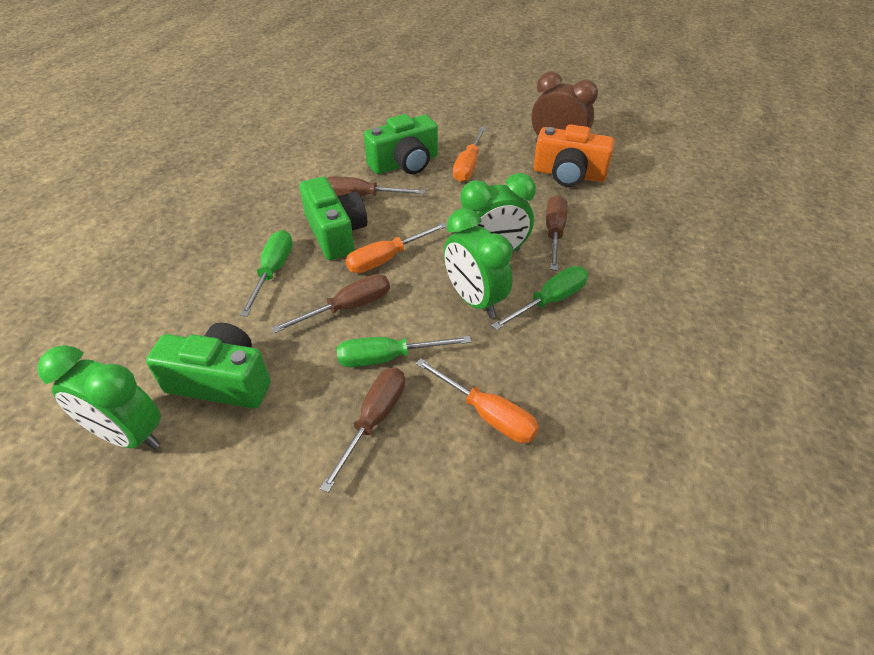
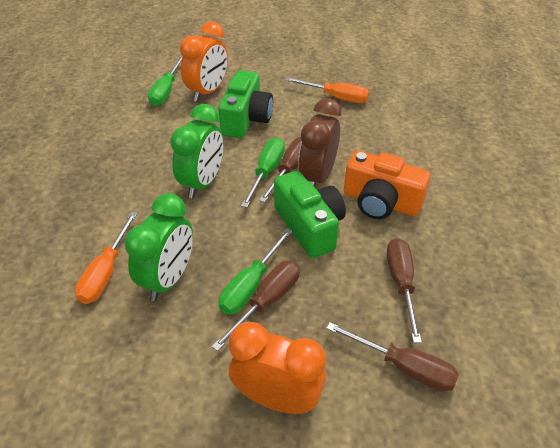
green camera: 3 -> 2
green clock: 3 -> 2
orange clock: 0 -> 2
orange screwdriver: 3 -> 2

